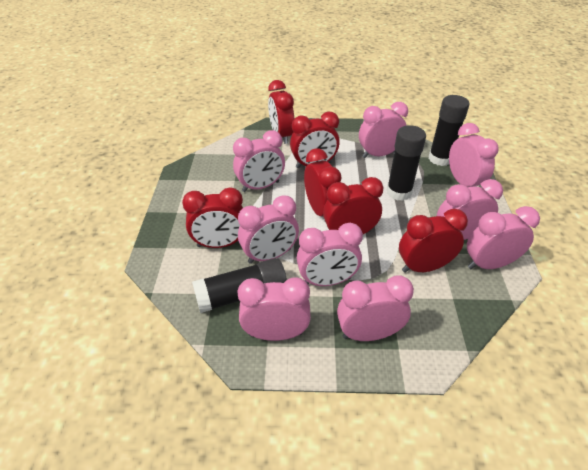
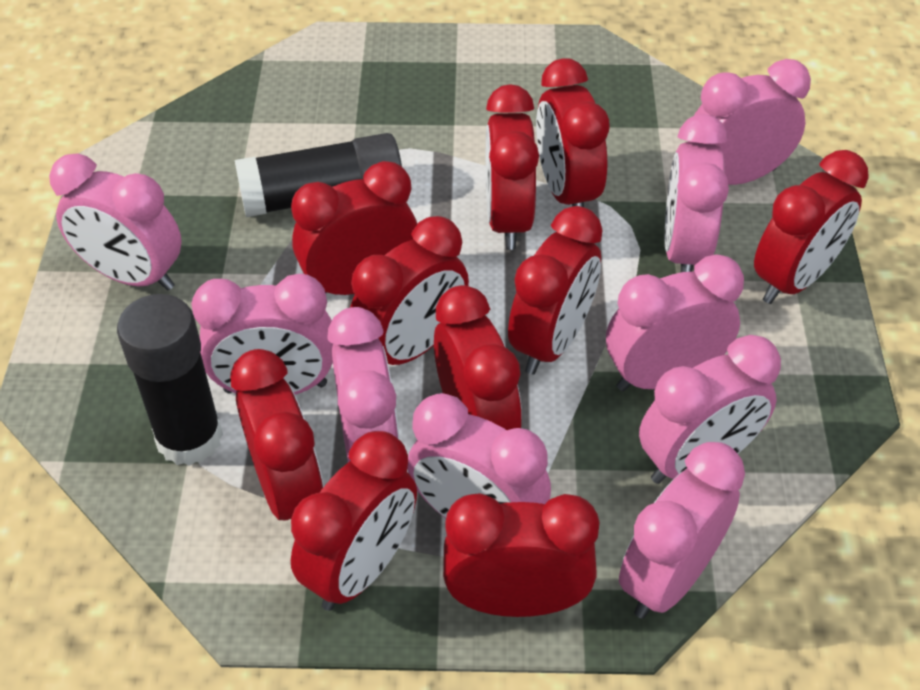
black glue stick: 3 -> 2
red clock: 6 -> 10

